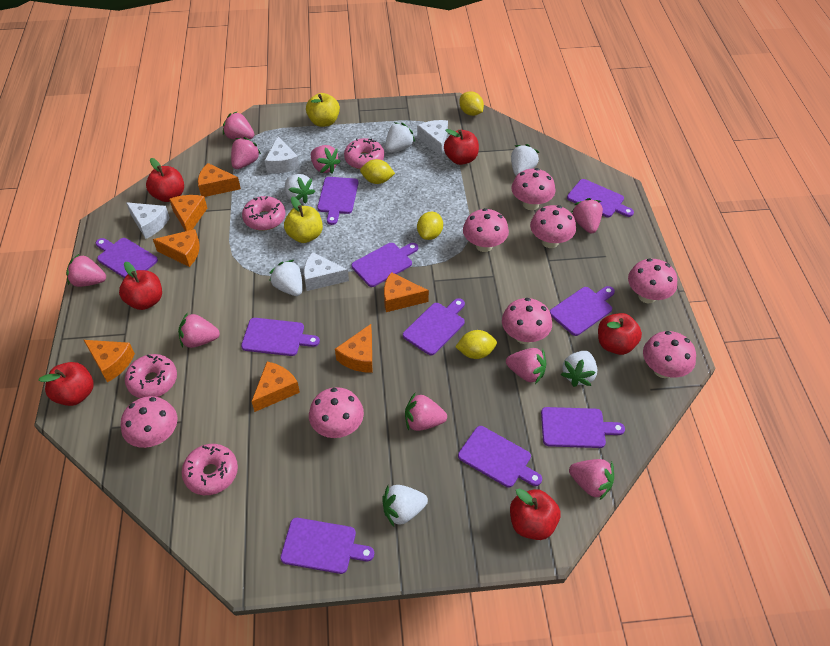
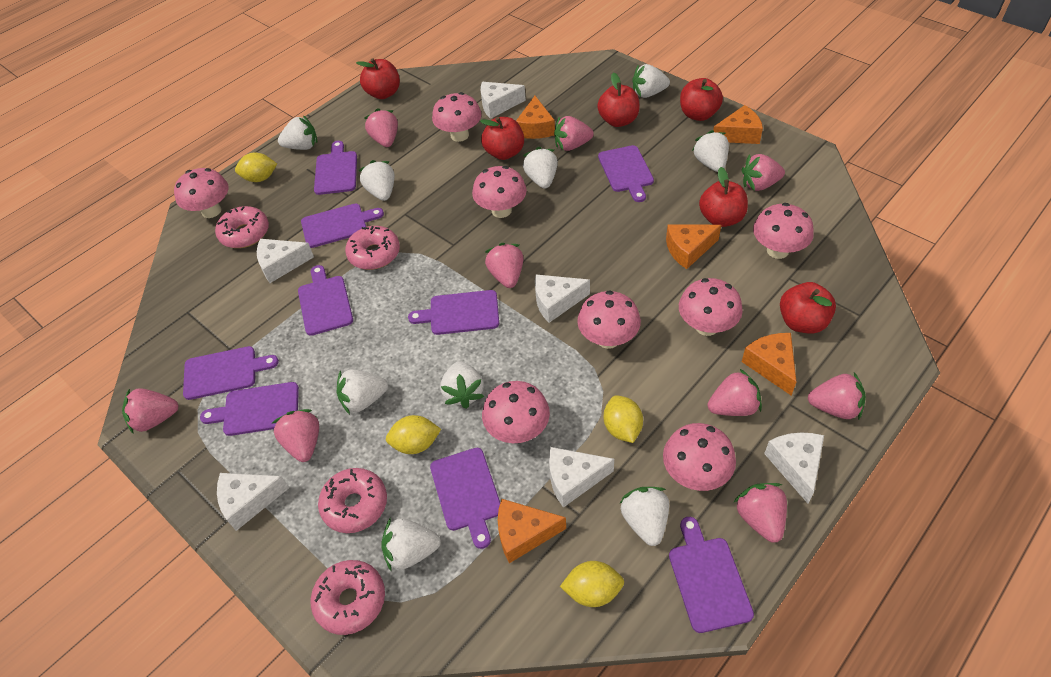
orange cheese: 7 -> 5
purple cutting board: 10 -> 9
white cheese: 4 -> 6
white strawberry: 6 -> 9
yellow apple: 2 -> 0

